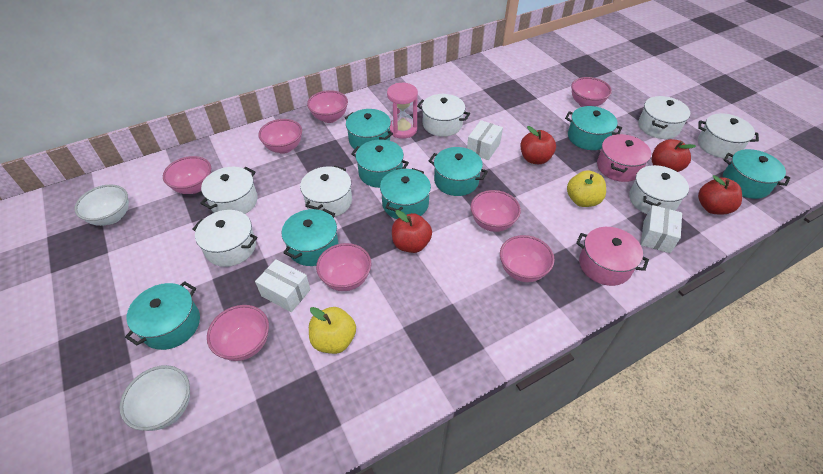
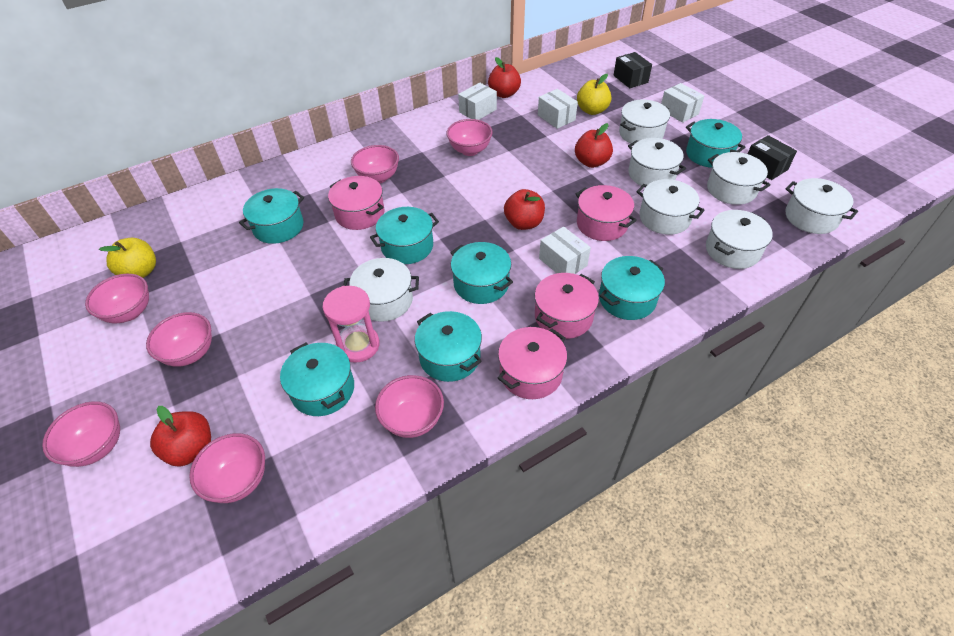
black box: 0 -> 2
pink bowl: 8 -> 7
pink pot: 2 -> 4
turquoise pot: 8 -> 7
white bowl: 2 -> 0
white box: 3 -> 4

